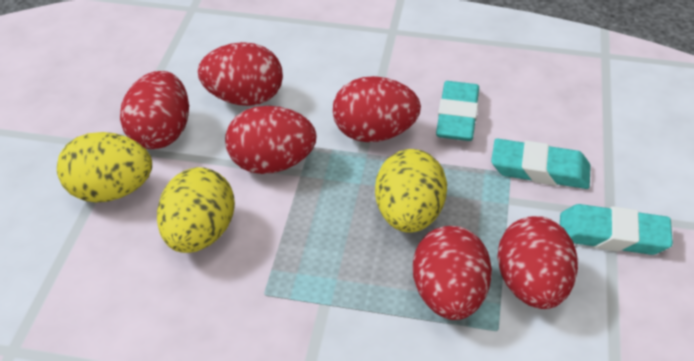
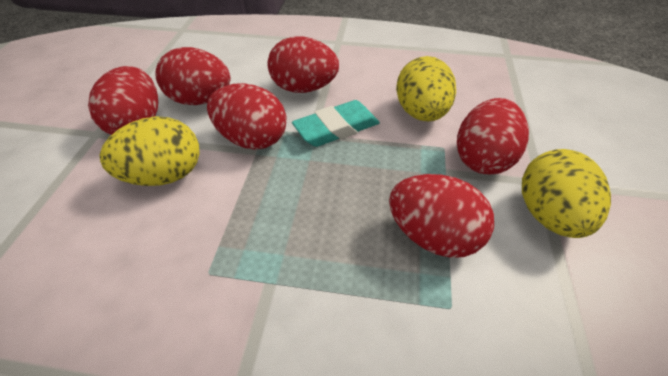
turquoise eraser: 3 -> 1

